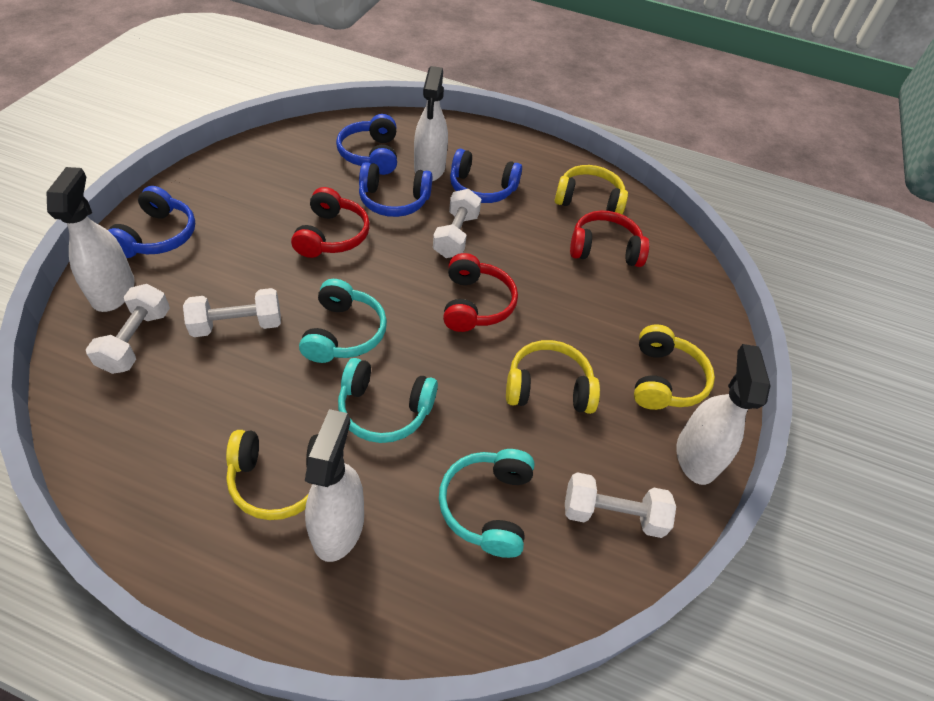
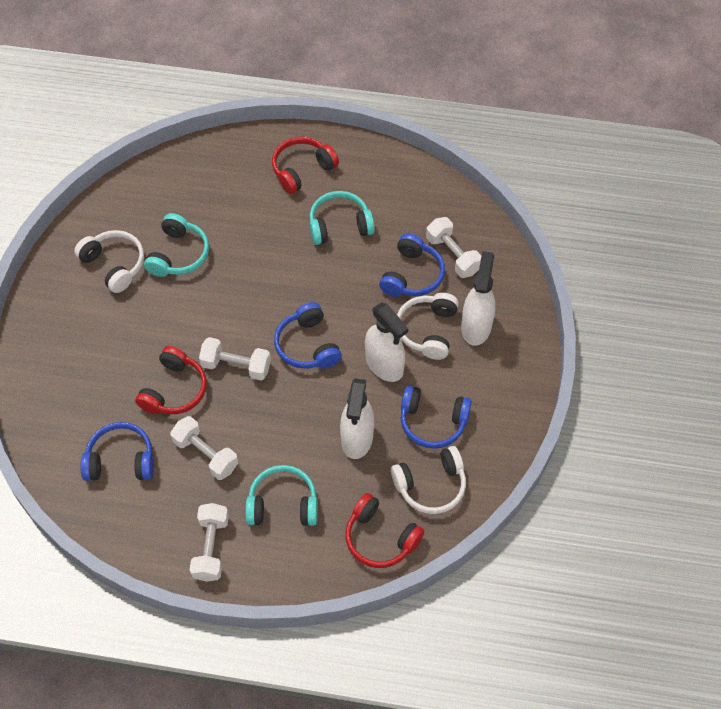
white headphones: 0 -> 3
white spray bottle: 4 -> 3
yellow headphones: 4 -> 0

